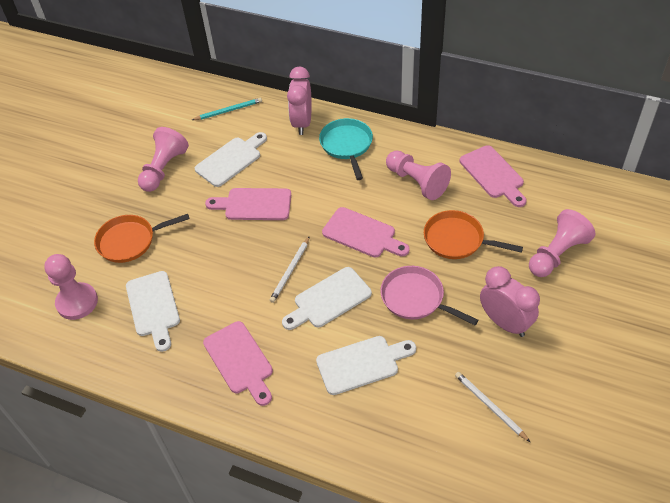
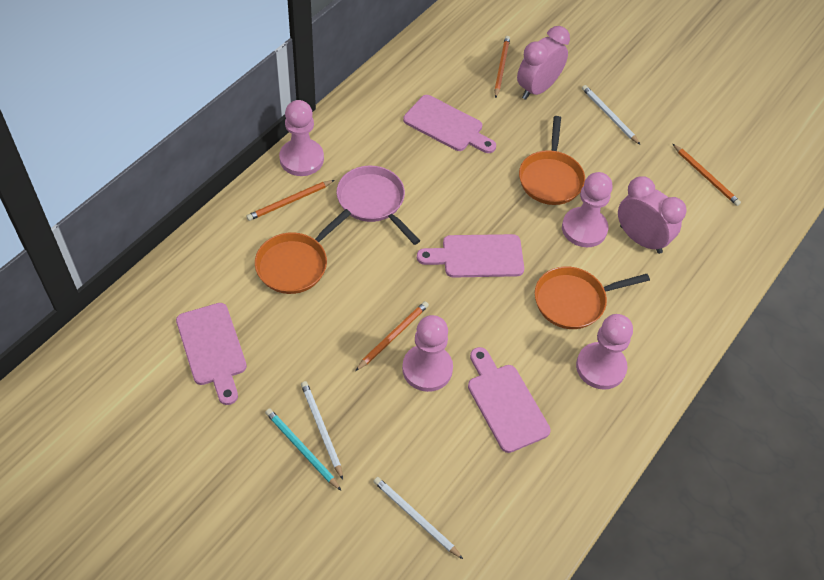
orange pan: 2 -> 3
orange pencil: 0 -> 4
turquoise pan: 1 -> 0
white cutting board: 4 -> 0
white pencil: 2 -> 3

